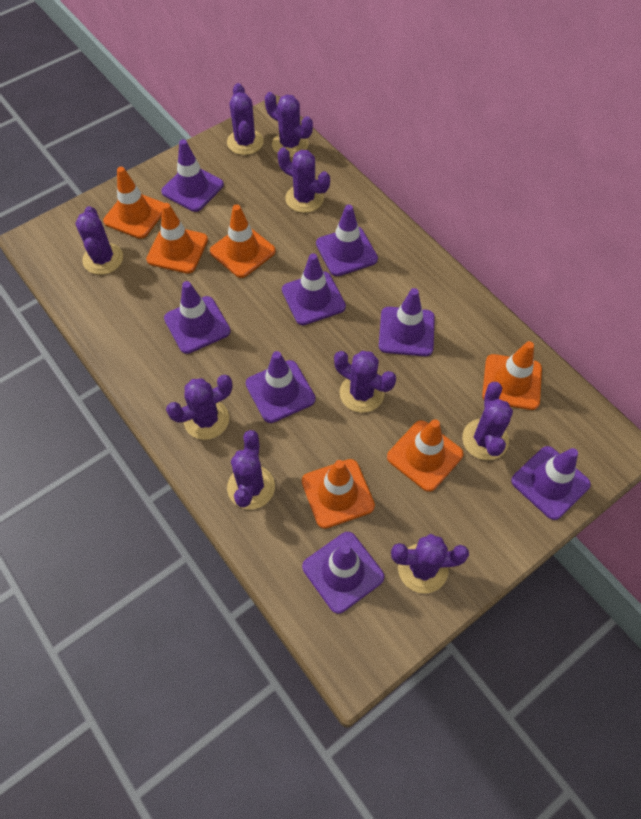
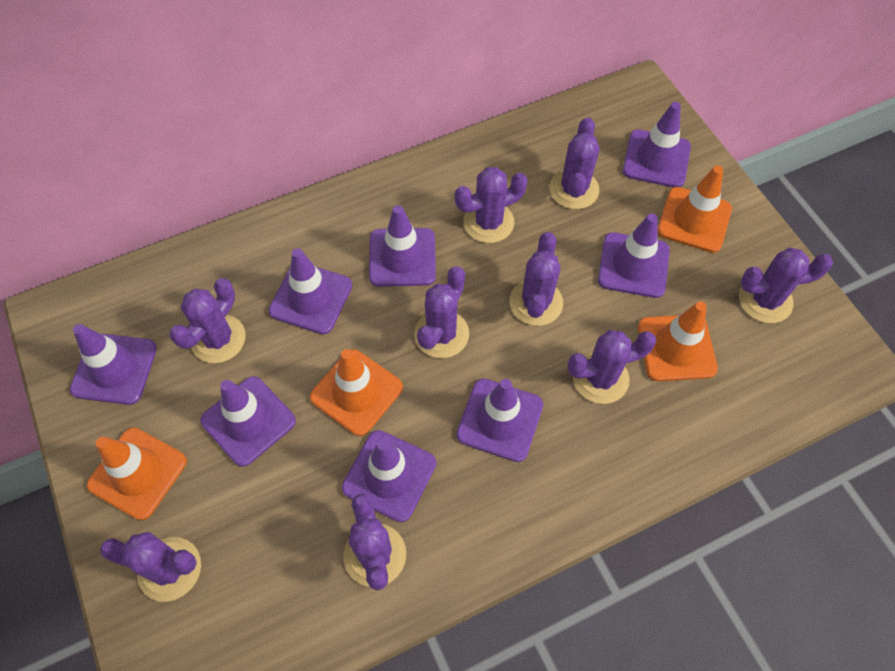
orange traffic cone: 6 -> 4

